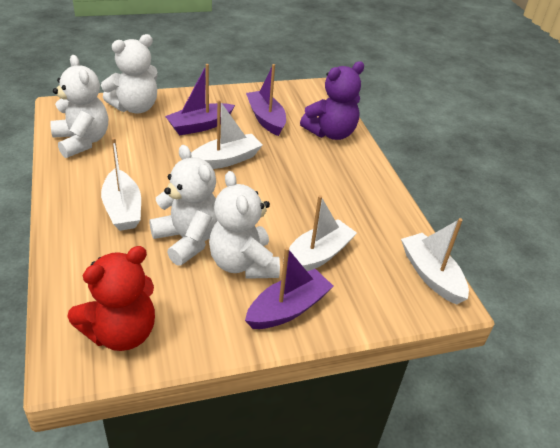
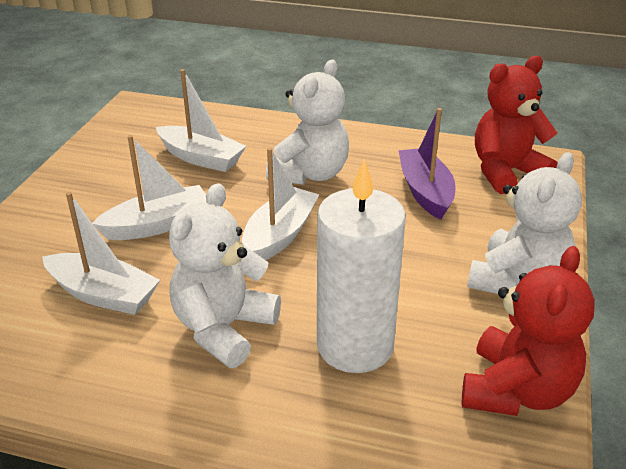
purple boat: 3 -> 1
purple teddy bear: 1 -> 0
red teddy bear: 1 -> 2
white candle: 0 -> 1
white teddy bear: 4 -> 3

